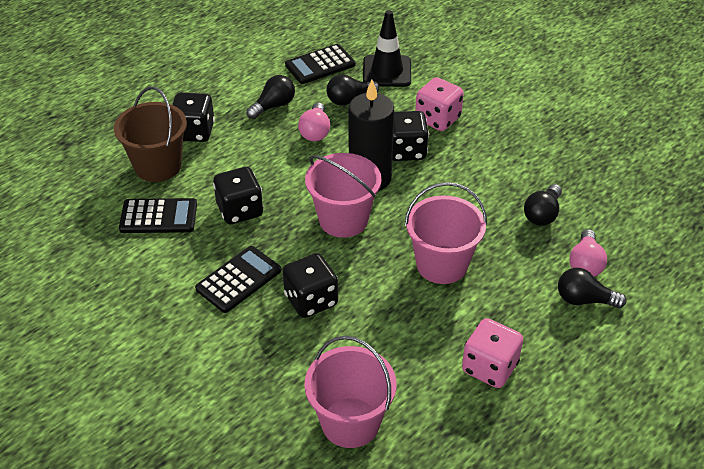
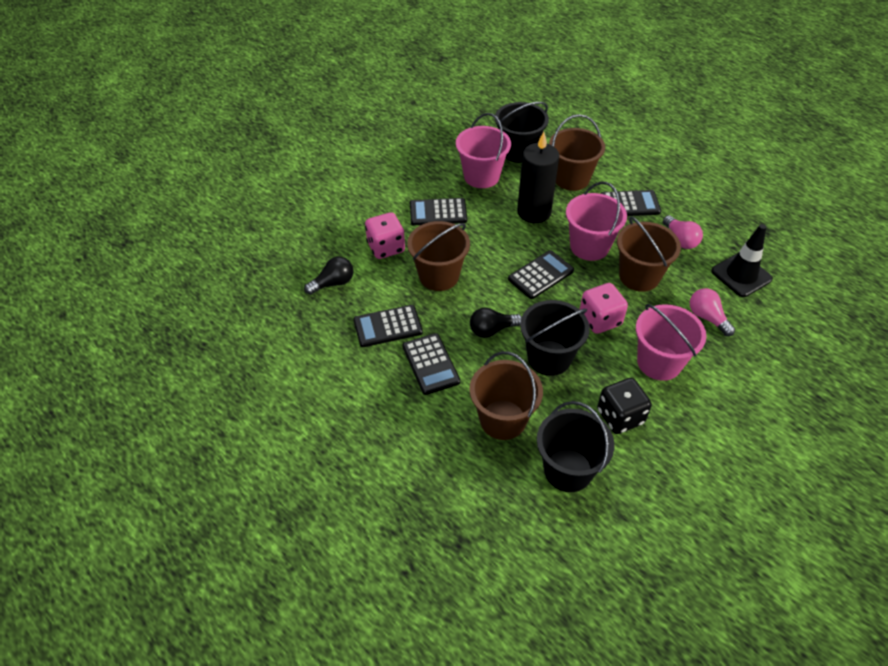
black bucket: 0 -> 3
black calculator: 3 -> 5
black dice: 4 -> 1
black light bulb: 4 -> 2
brown bucket: 1 -> 4

